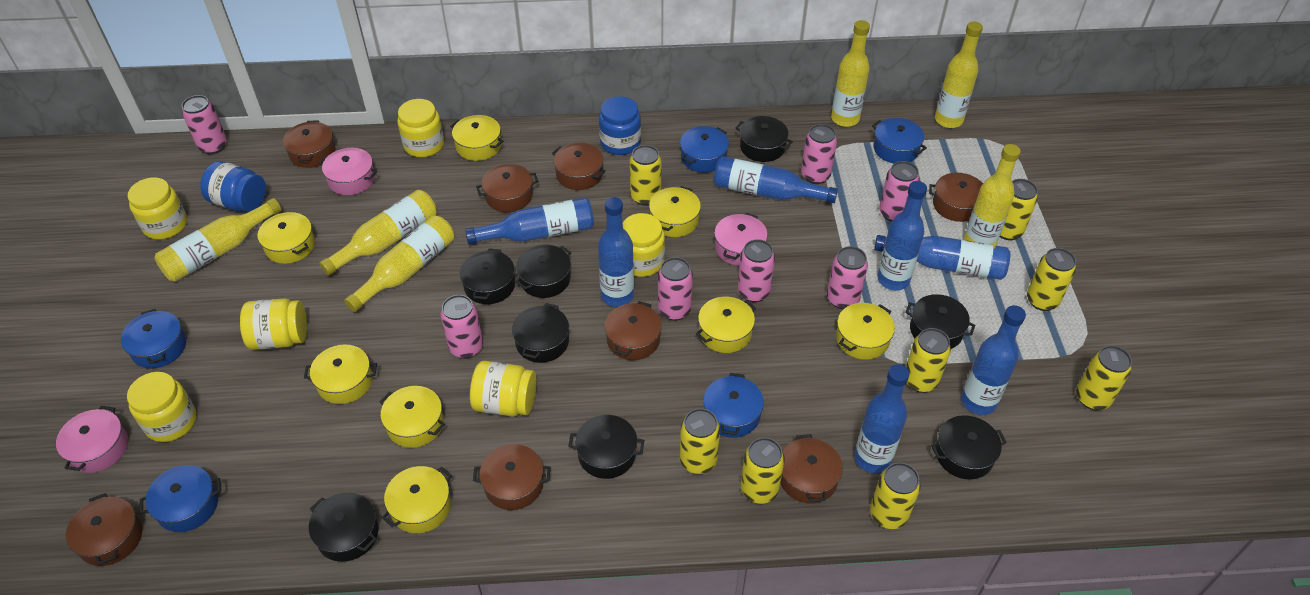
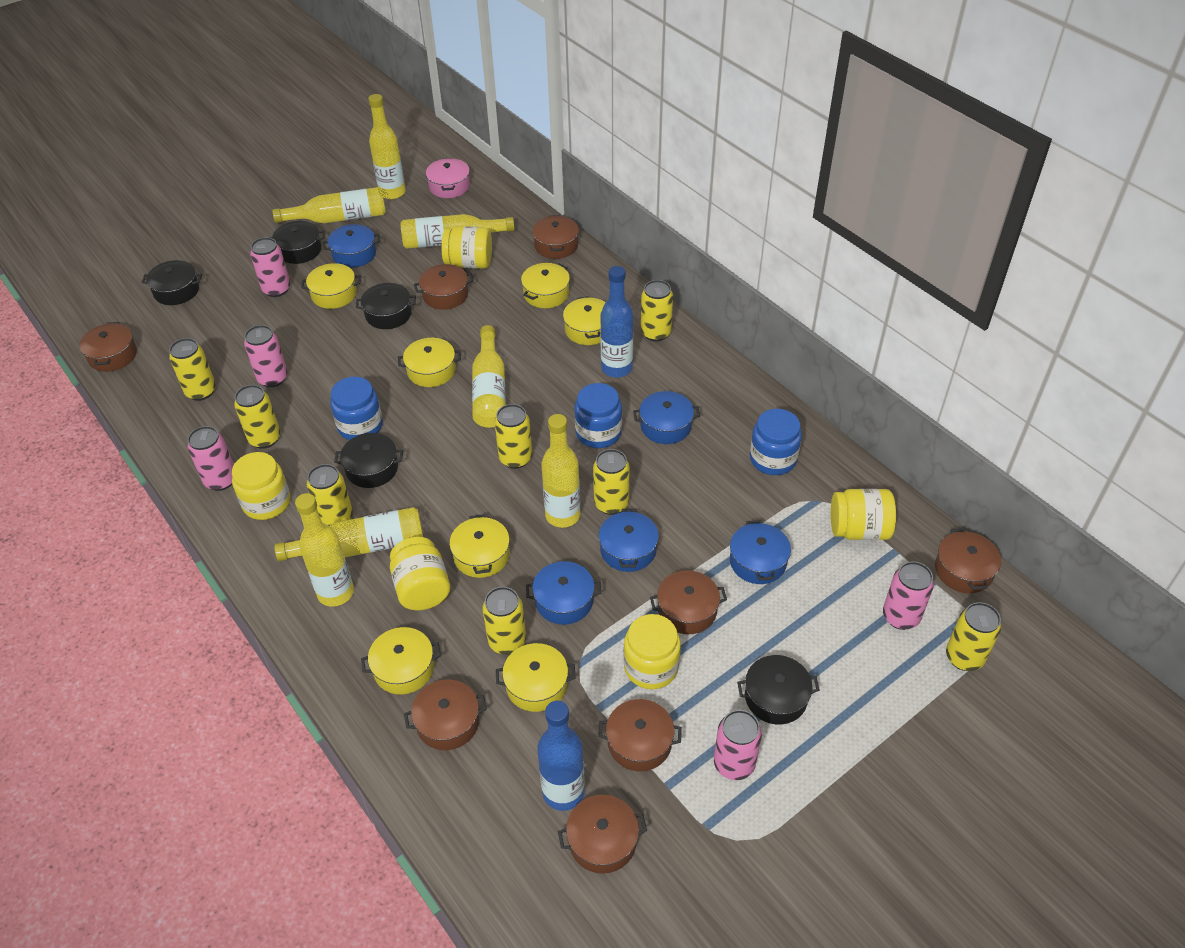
black pot: 8 -> 5
blue bottle: 7 -> 2
blue jar: 2 -> 3
pink can: 7 -> 5
pink pot: 3 -> 1
yellow bottle: 6 -> 7
yellow jar: 6 -> 5
yellow pot: 8 -> 7

